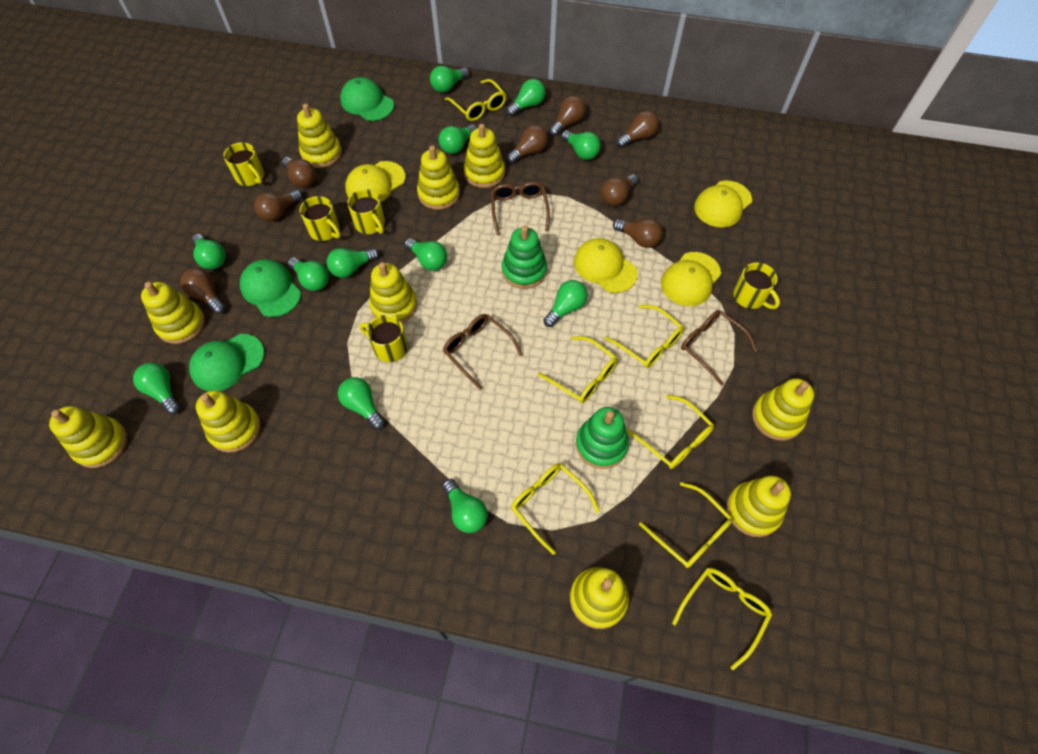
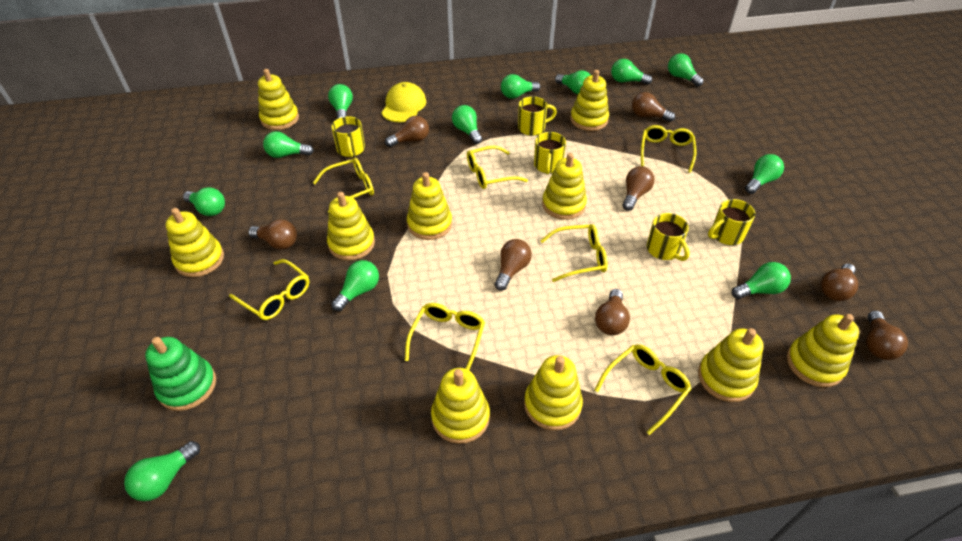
brown glasses: 3 -> 0
green cap: 3 -> 0
green stacking toy: 2 -> 1
yellow cap: 4 -> 1

